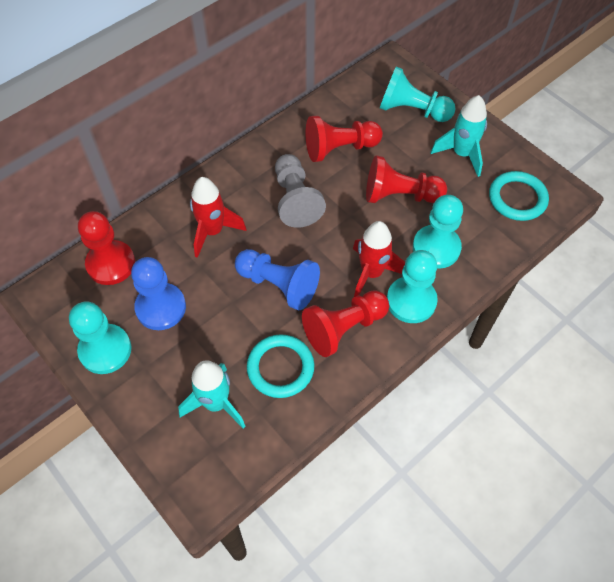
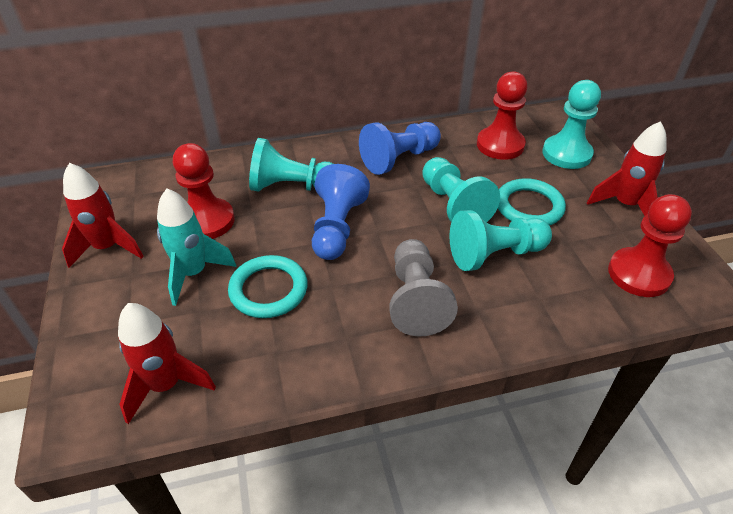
red pawn: 4 -> 3
red rocket: 2 -> 3
turquoise rocket: 2 -> 1

